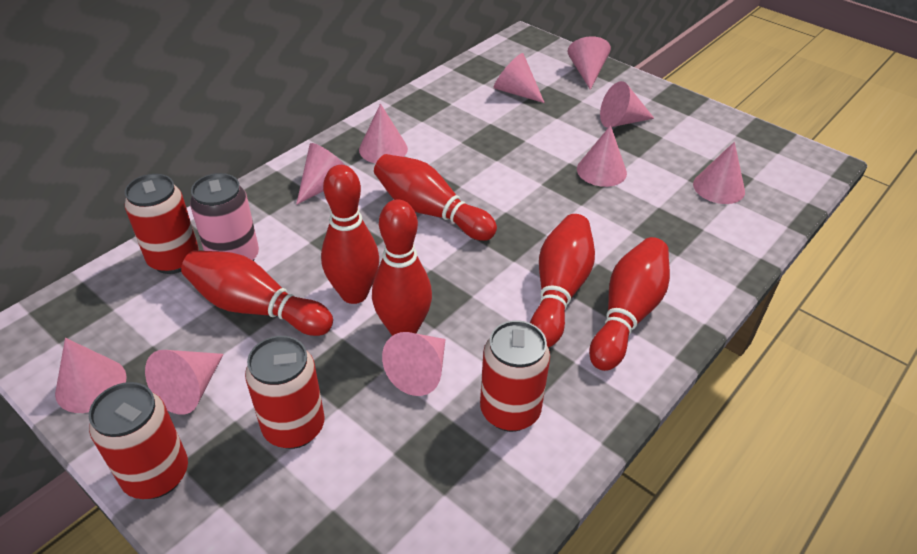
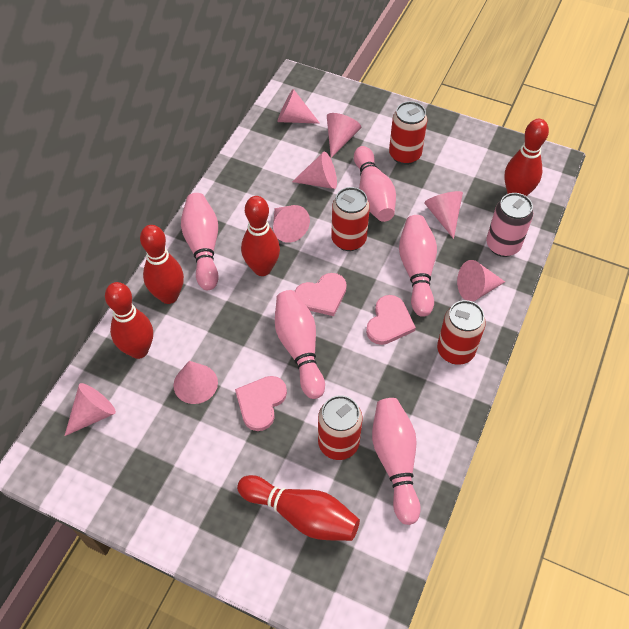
pink bowling pin: 0 -> 5
pink cone: 10 -> 8
pink heart: 0 -> 3
red bowling pin: 6 -> 5

